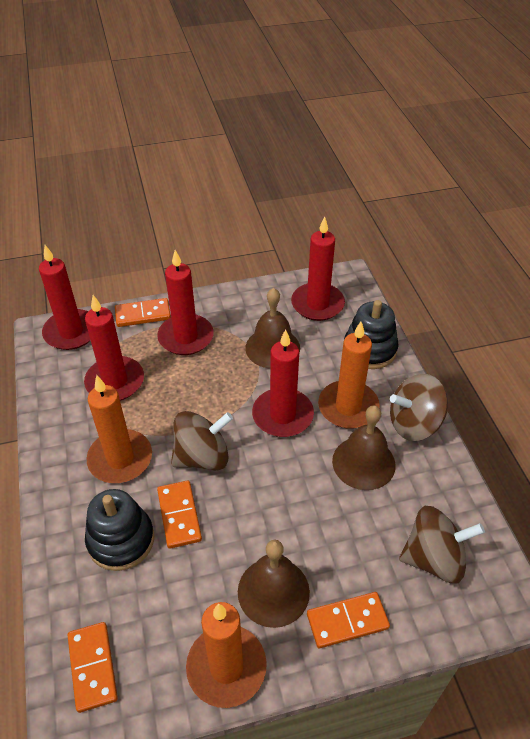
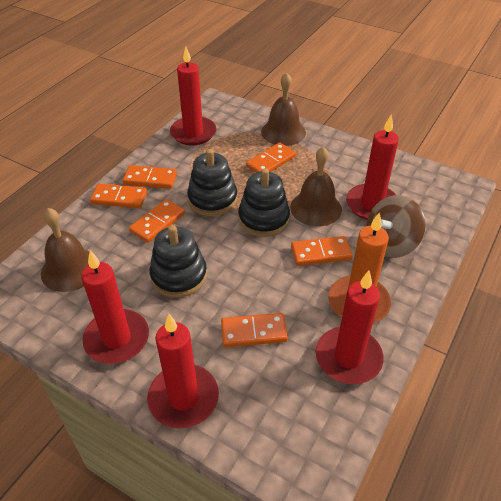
black stacking toy: 2 -> 3
brown spinning top: 3 -> 1
orange candle: 3 -> 1
orange domino: 4 -> 6

